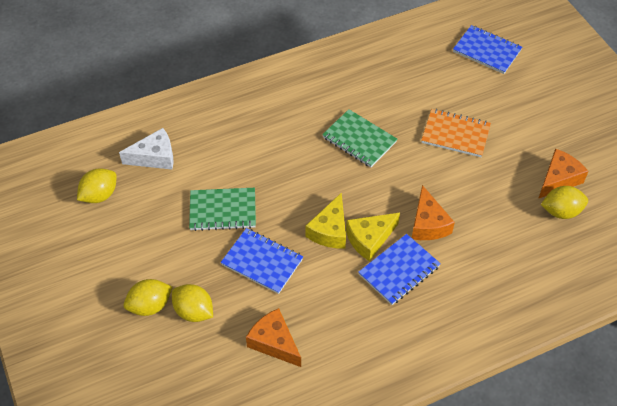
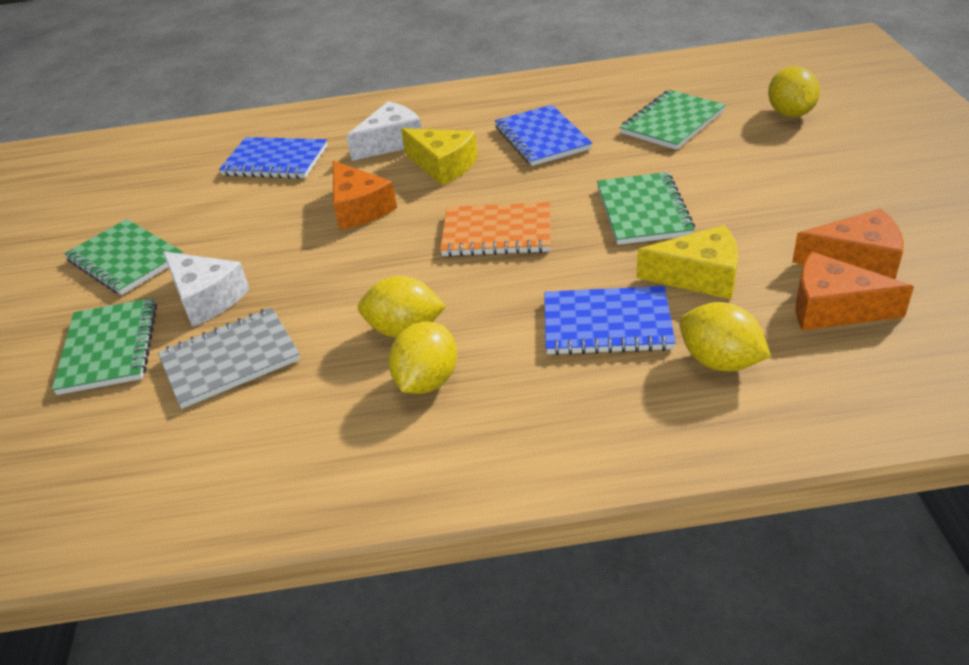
green notebook: 2 -> 4
grey notebook: 0 -> 1
white cheese: 1 -> 2

